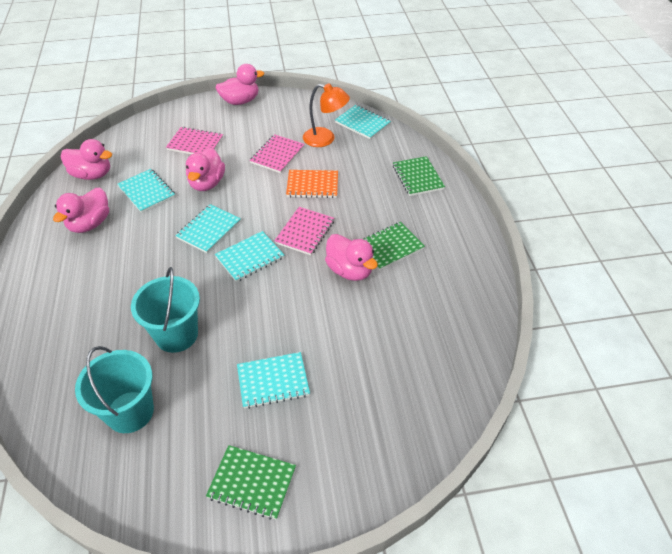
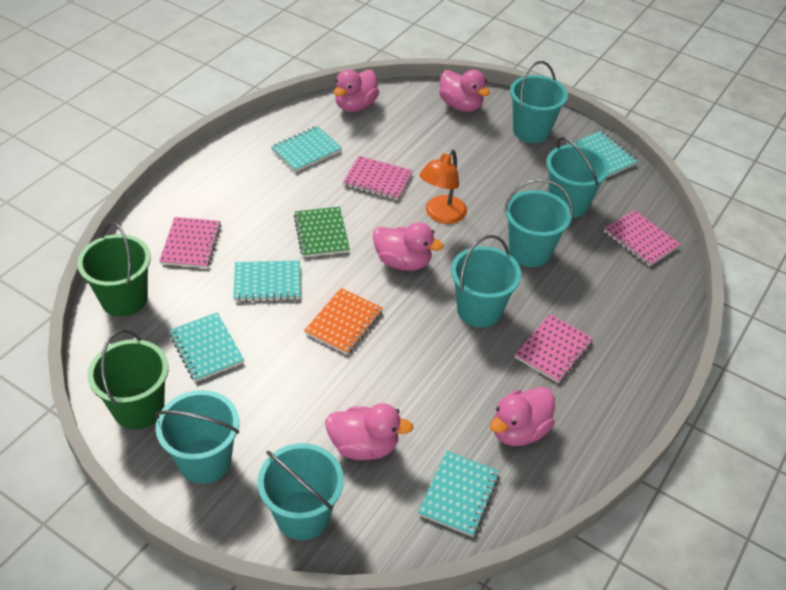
green bucket: 0 -> 2
green notebook: 3 -> 1
pink notebook: 3 -> 4
turquoise bucket: 2 -> 6

